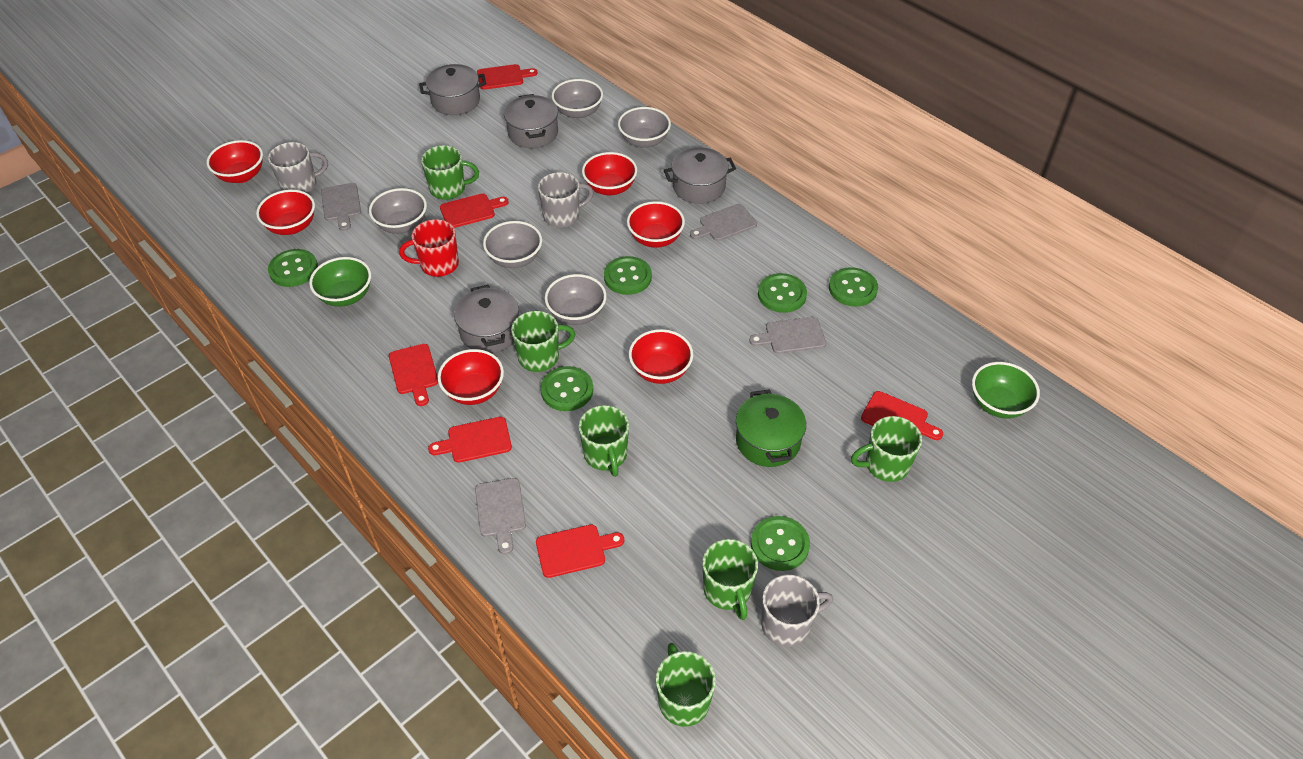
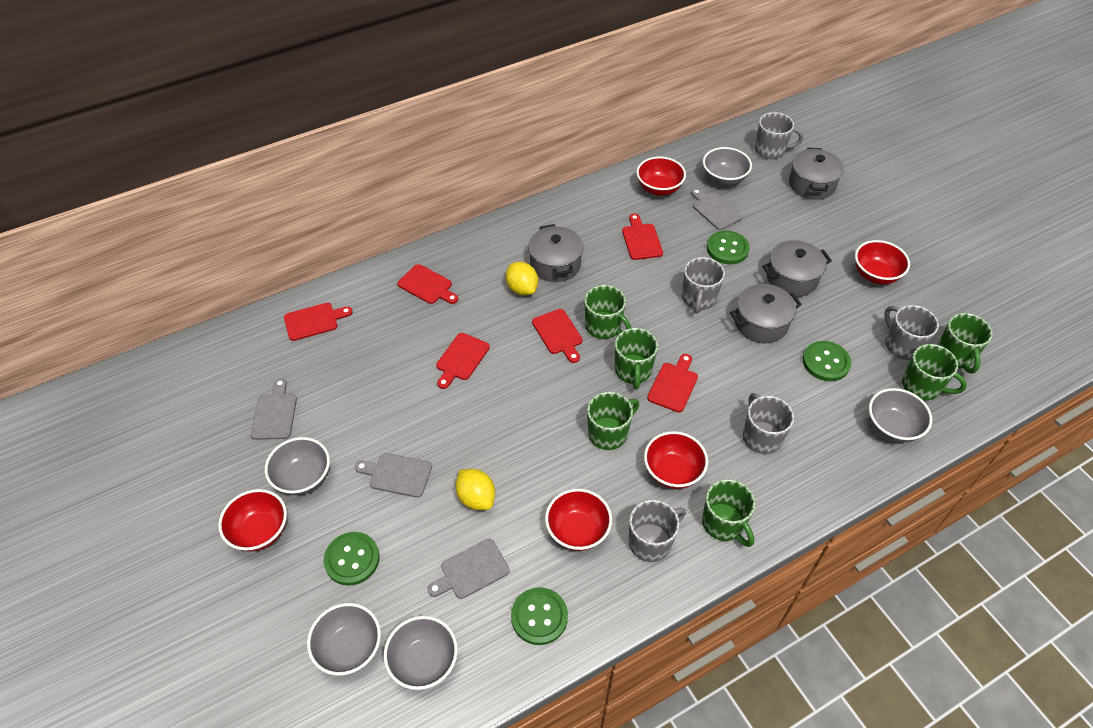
green bowl: 2 -> 0
green button: 6 -> 4
green pot: 1 -> 0
grey mug: 3 -> 5
red bowl: 6 -> 5
red mug: 1 -> 0
yellow lemon: 0 -> 2

